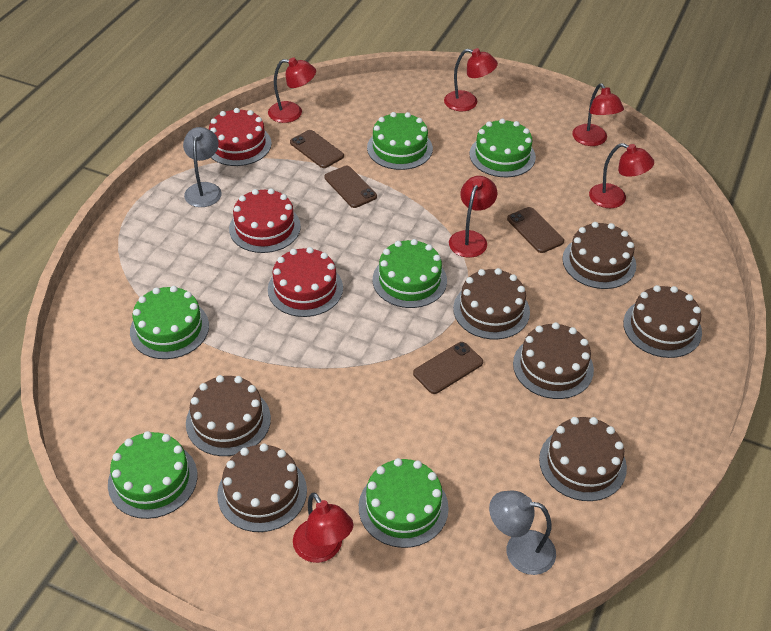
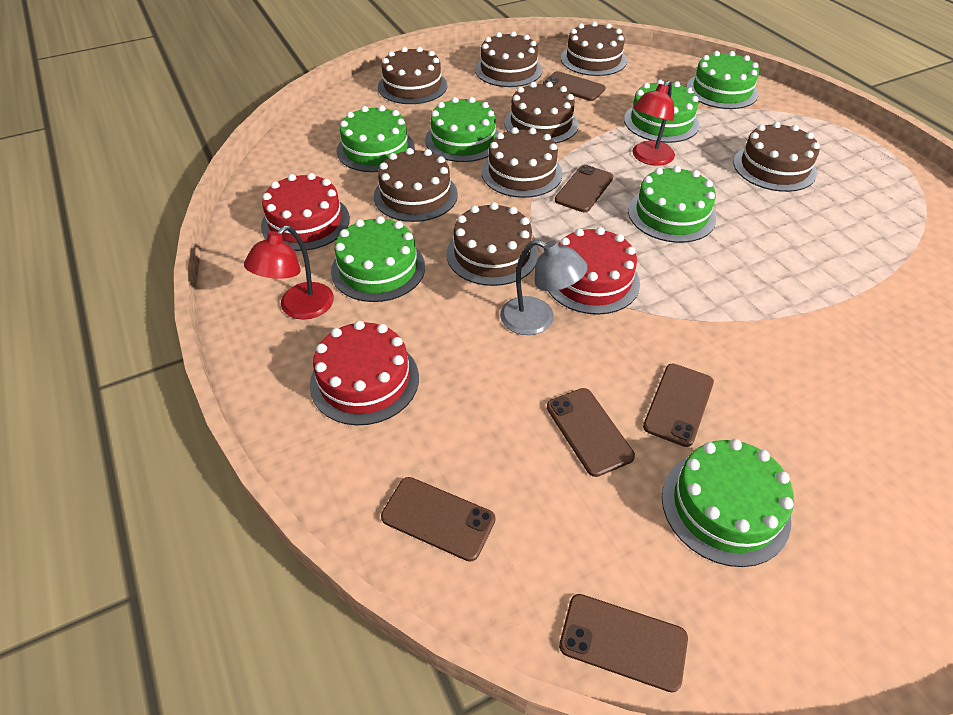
brown cake: 7 -> 8
brown phone: 4 -> 6
green cake: 6 -> 7
grey lamp: 2 -> 1
red lamp: 6 -> 2

